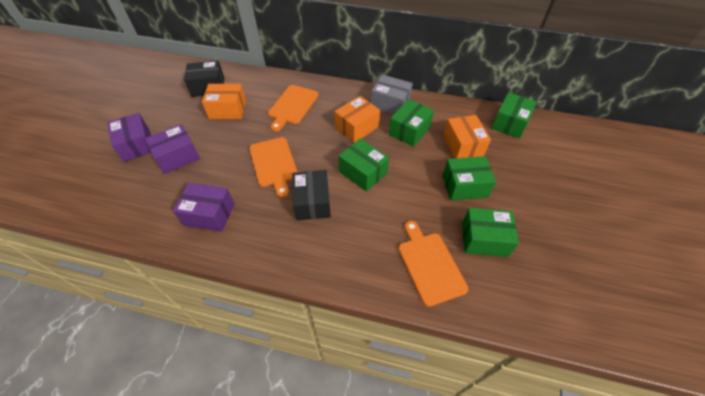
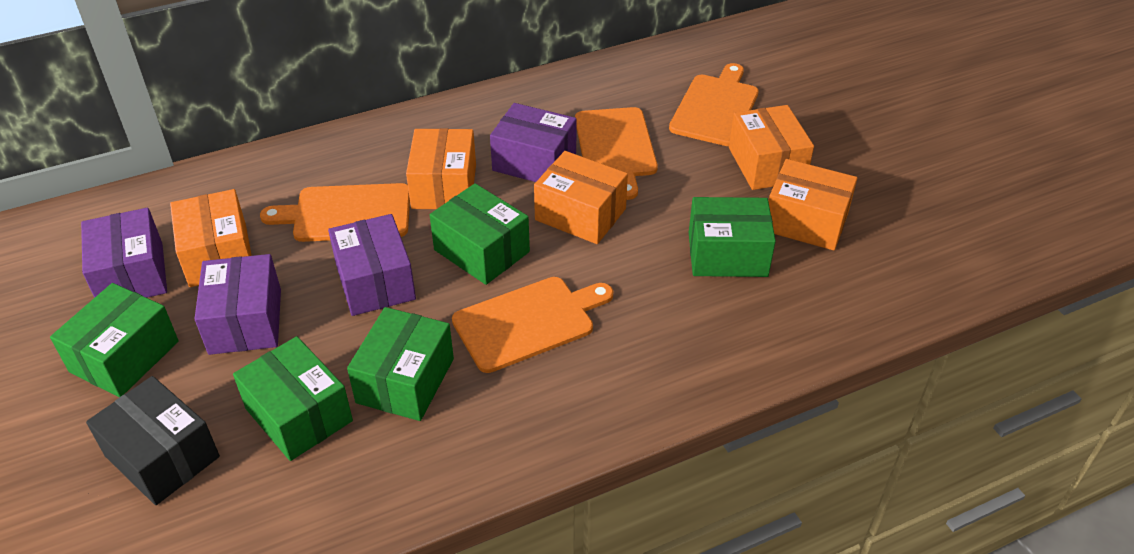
black box: 2 -> 1
grey box: 1 -> 0
orange box: 3 -> 5
orange cutting board: 3 -> 4
purple box: 3 -> 4

